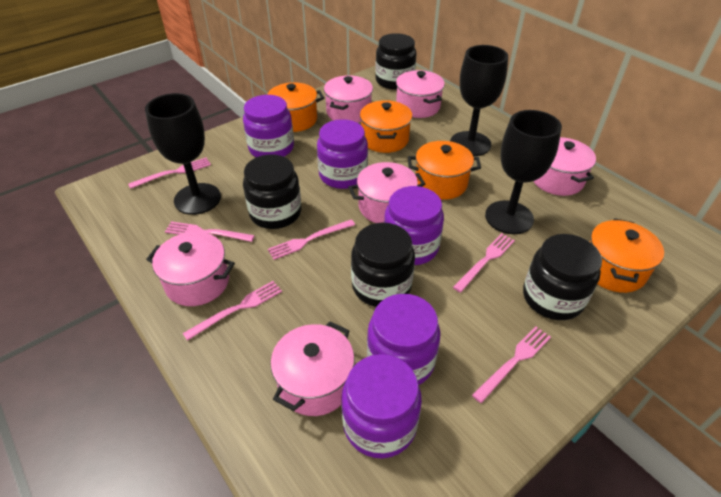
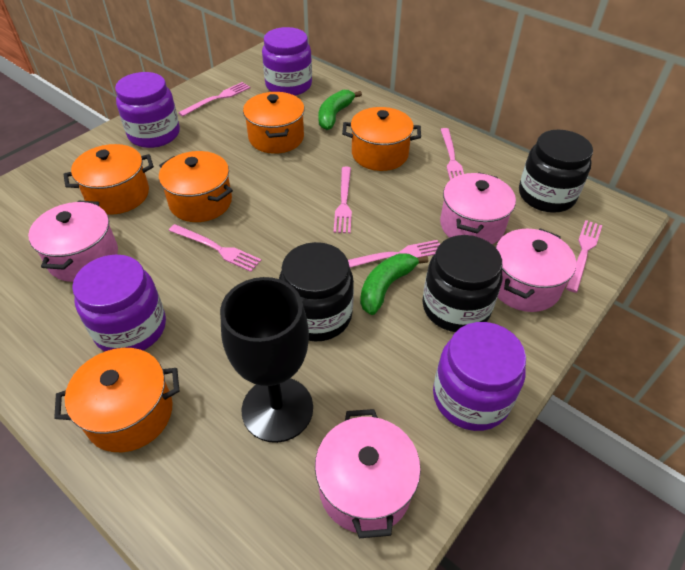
black goblet: 3 -> 1
black jar: 4 -> 3
green banana: 0 -> 2
orange pot: 4 -> 5
pink pot: 6 -> 4
purple jar: 5 -> 4

